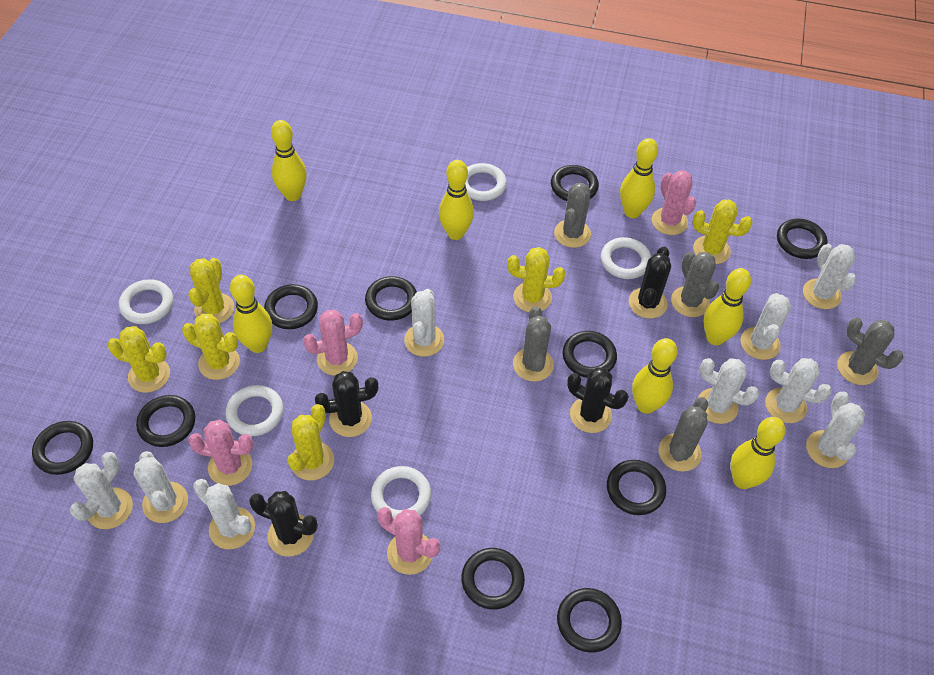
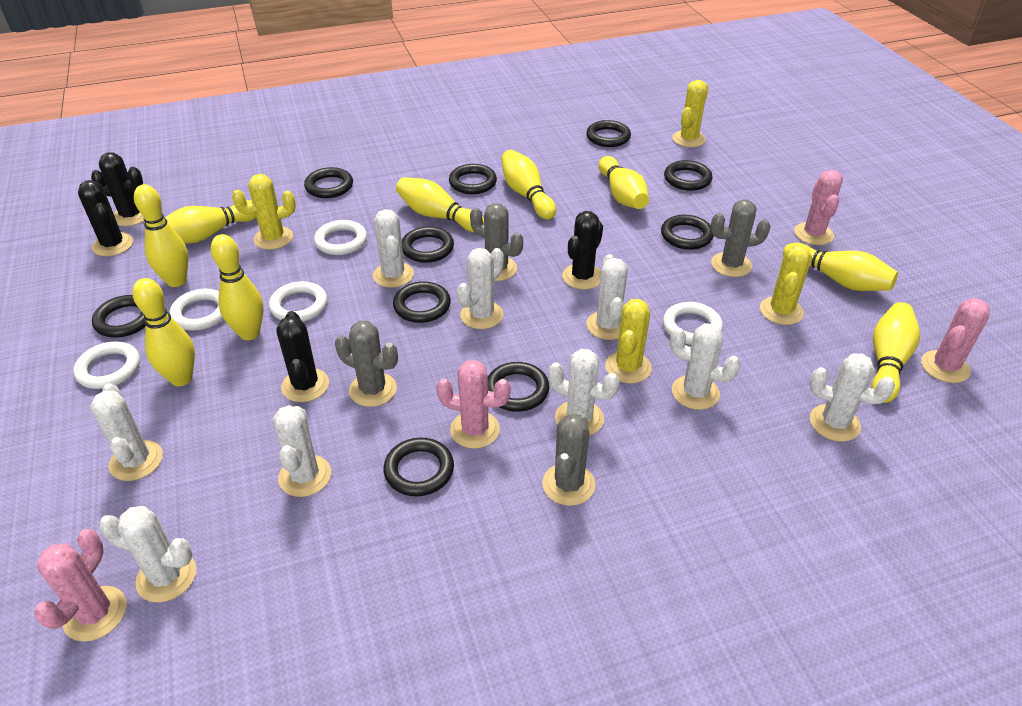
grey cactus: 5 -> 4
yellow bowling pin: 7 -> 9
yellow cactus: 6 -> 4

